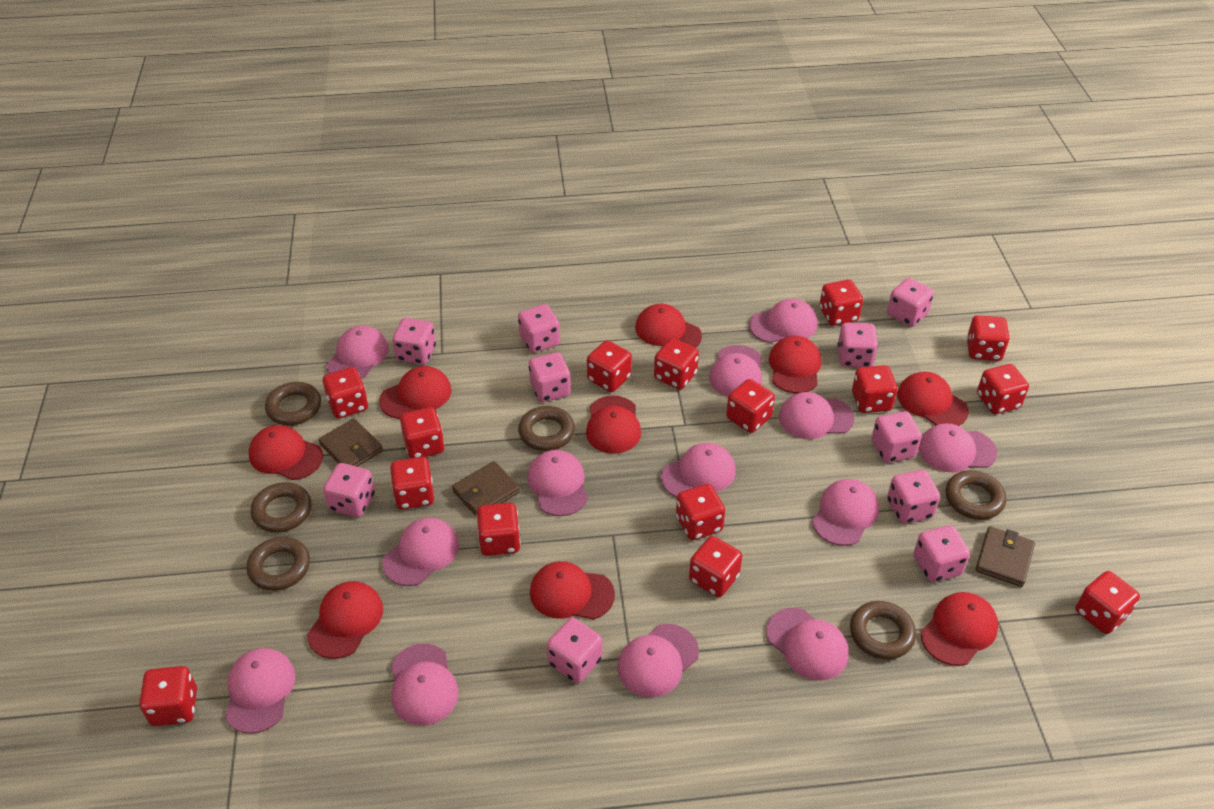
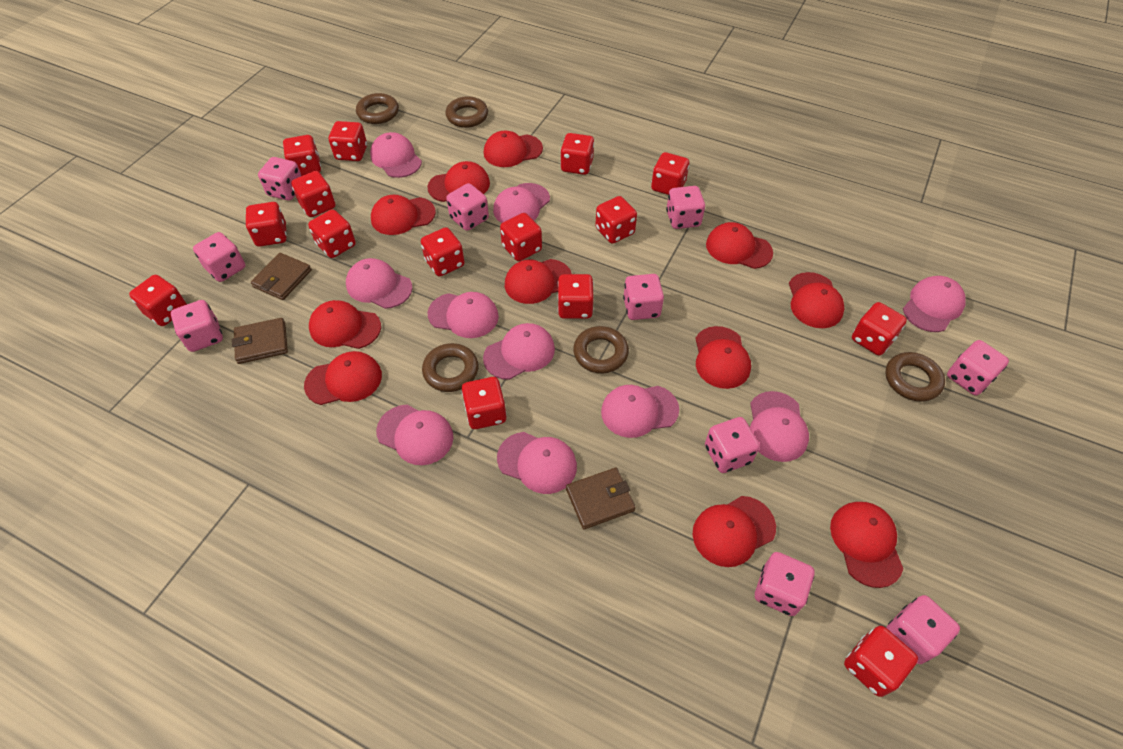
brown ring: 6 -> 5
pink cap: 13 -> 10
red cap: 9 -> 11

